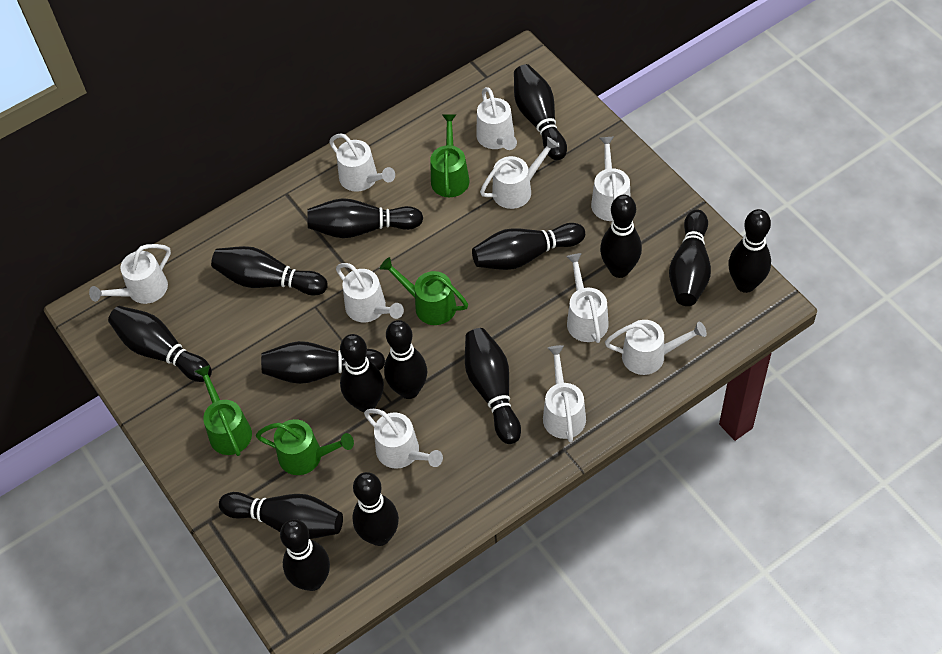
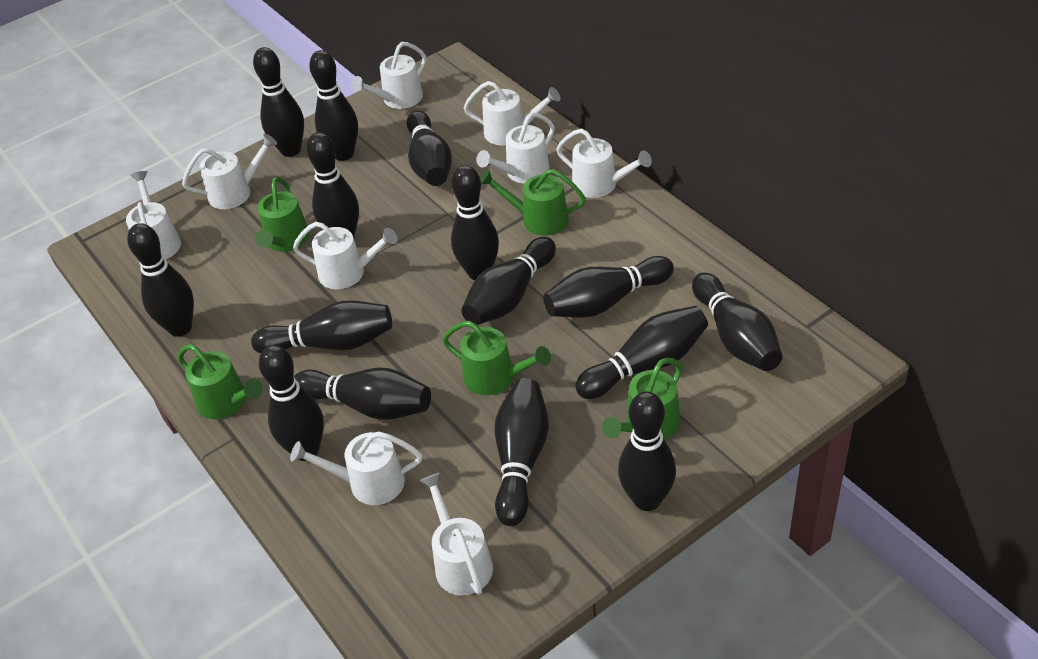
green watering can: 4 -> 5
white watering can: 10 -> 9

